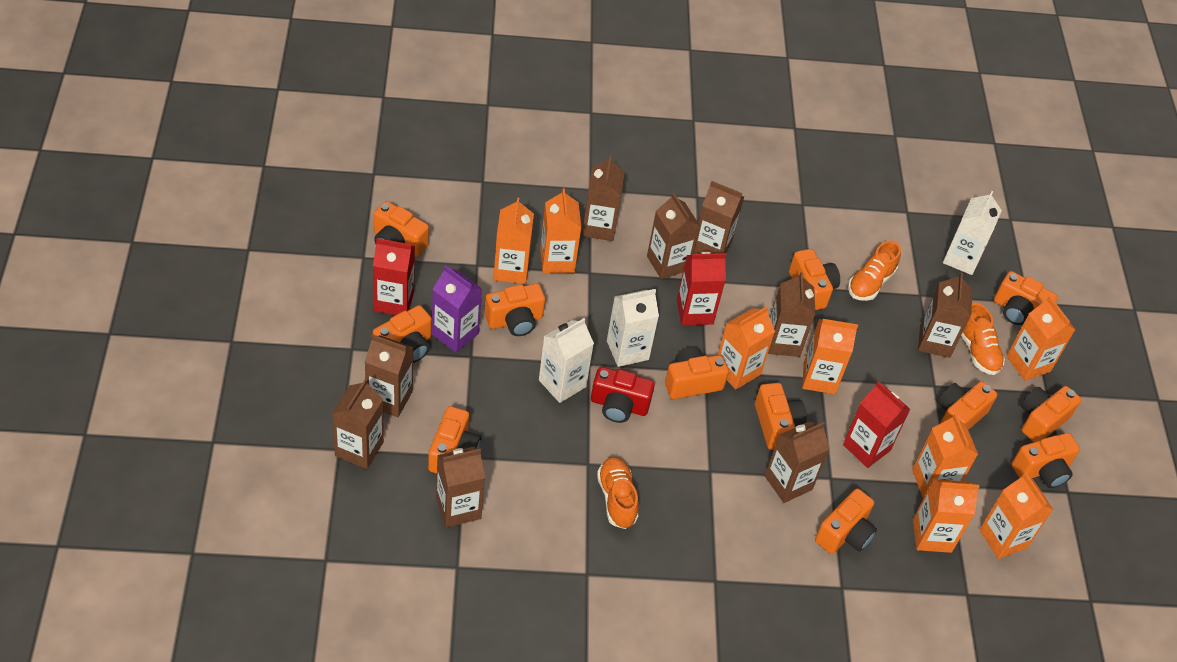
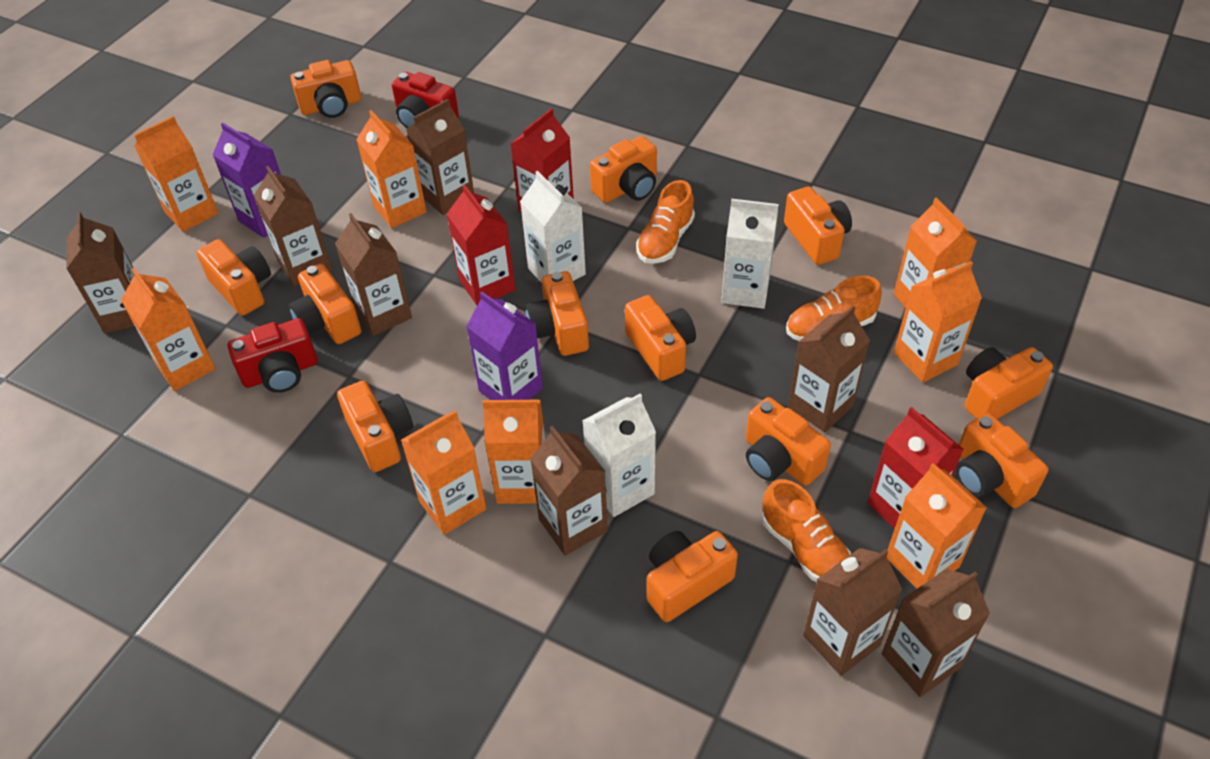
brown carton: 9 -> 8
purple carton: 1 -> 2
red camera: 1 -> 2

